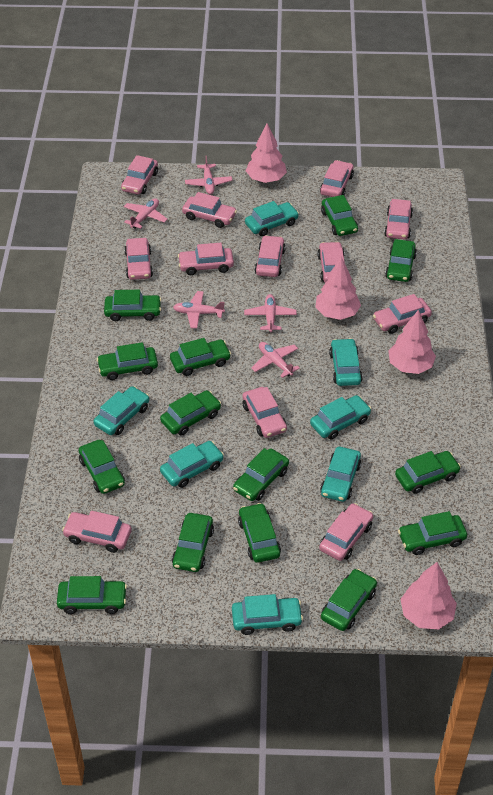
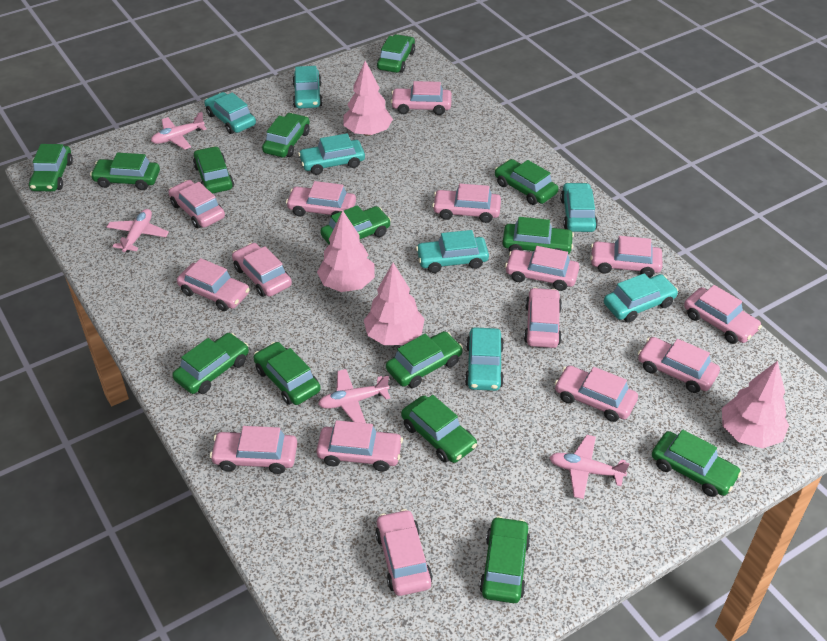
pink car: 12 -> 15
pink plane: 5 -> 4

